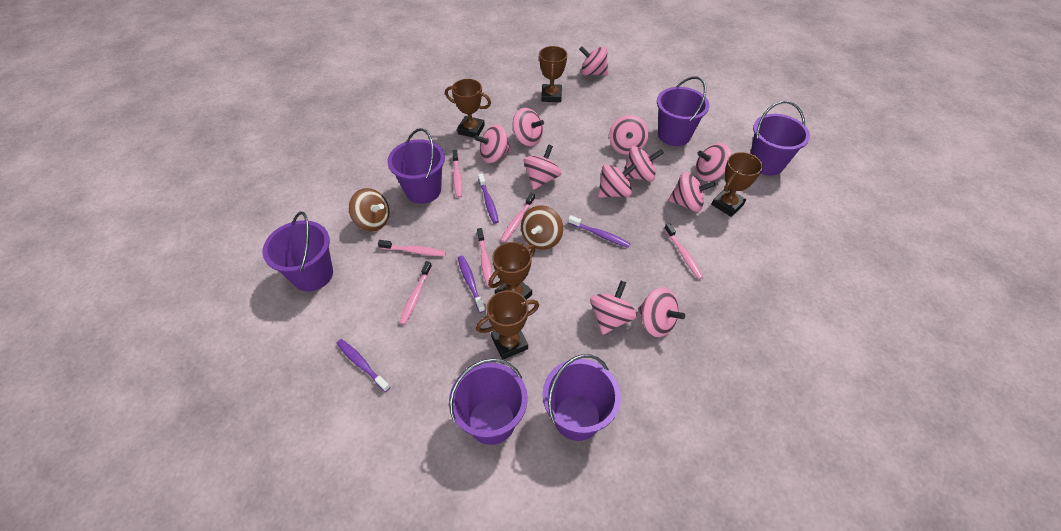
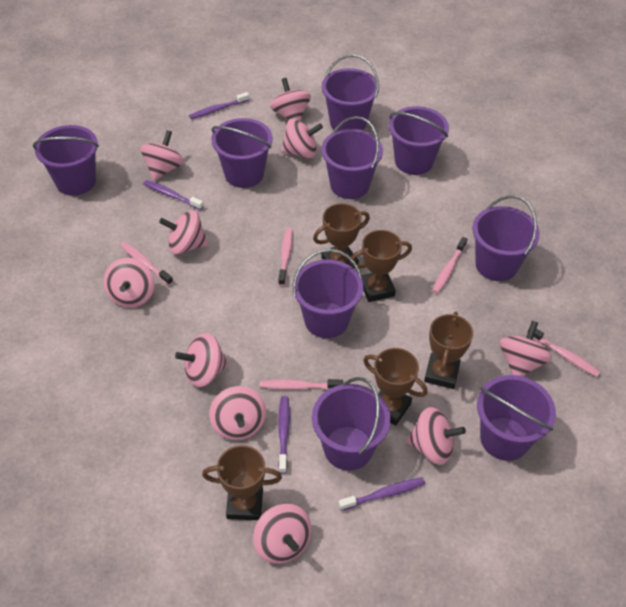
brown spinning top: 2 -> 0
pink spinning top: 11 -> 10
pink toothbrush: 6 -> 5
purple bucket: 6 -> 9

